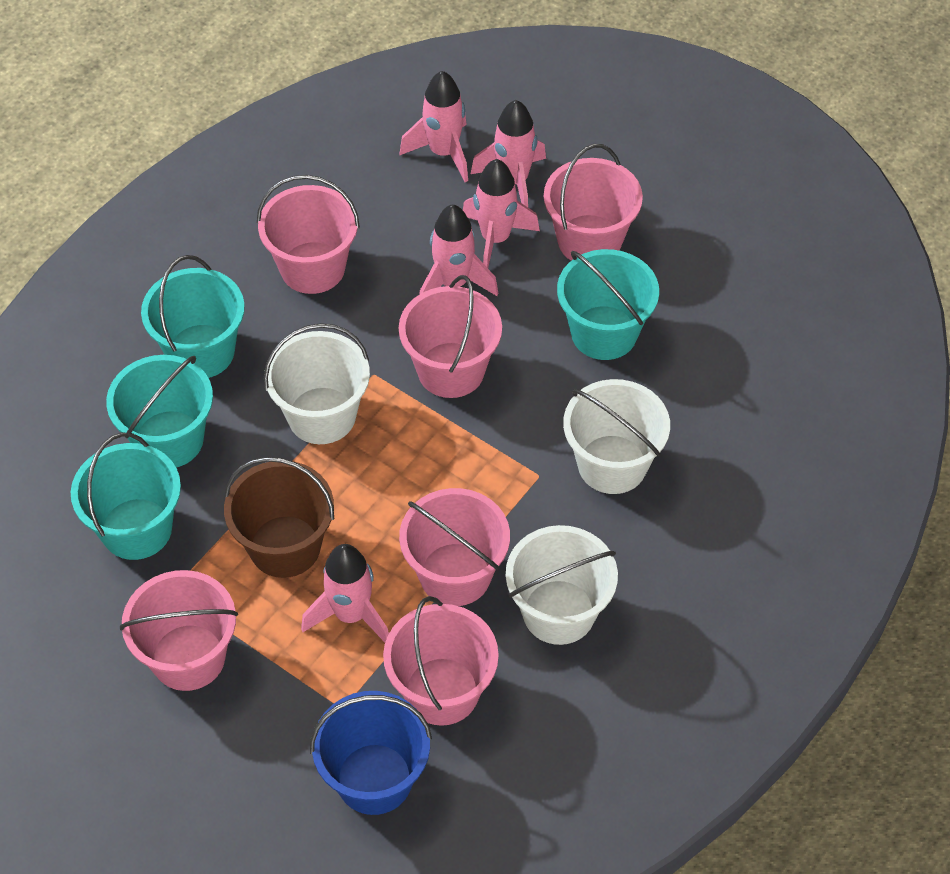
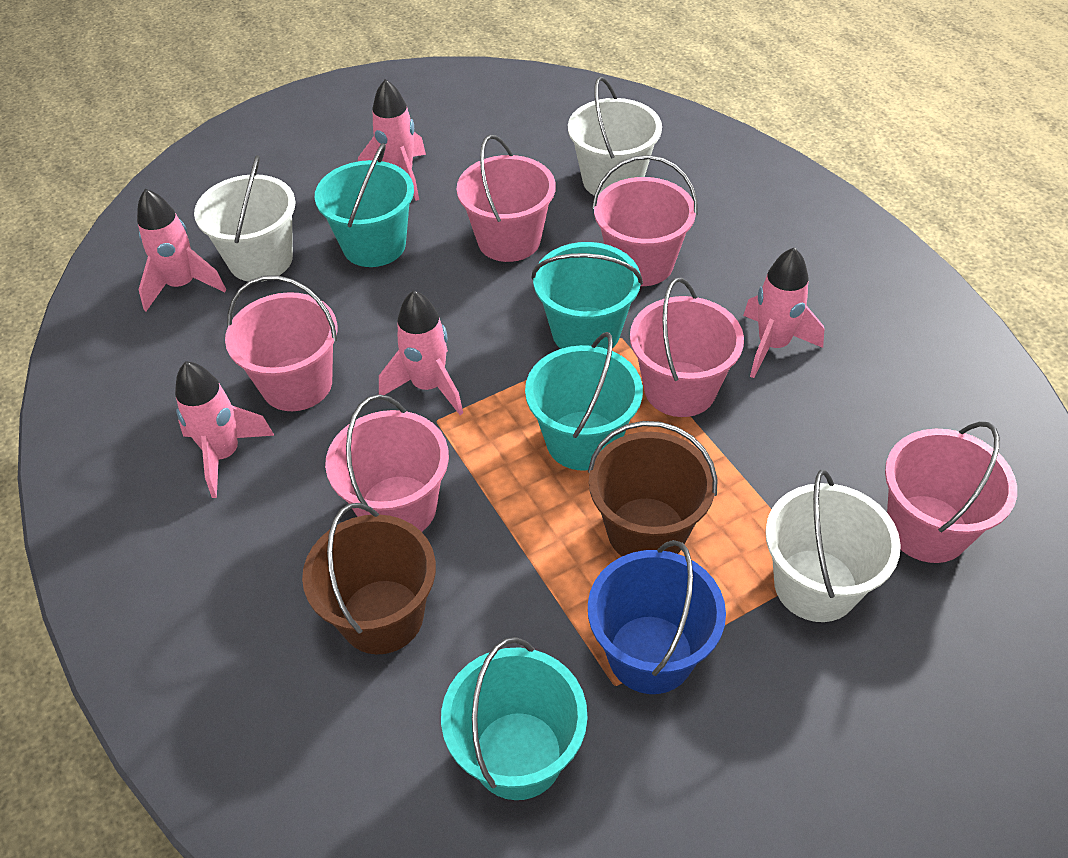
brown bucket: 1 -> 2

